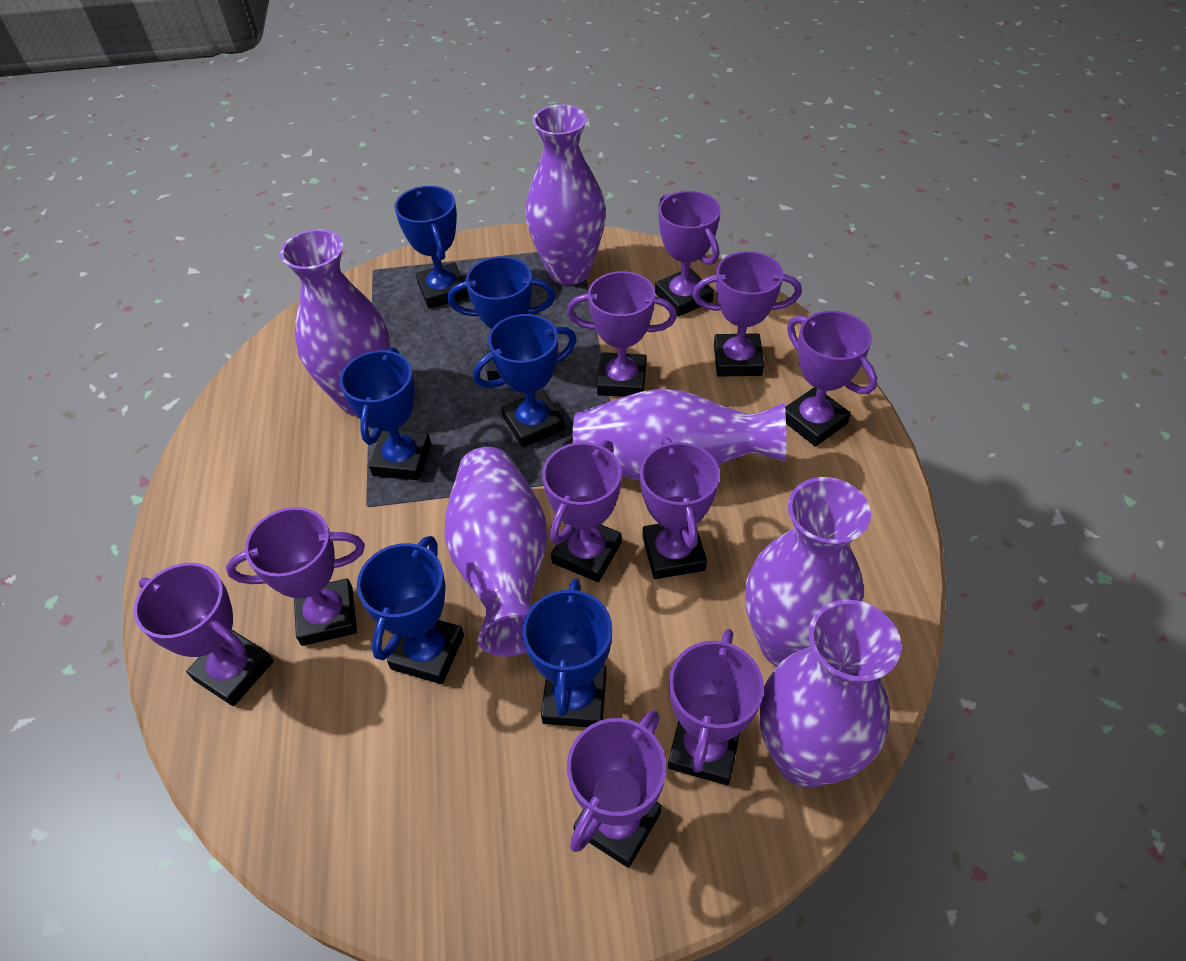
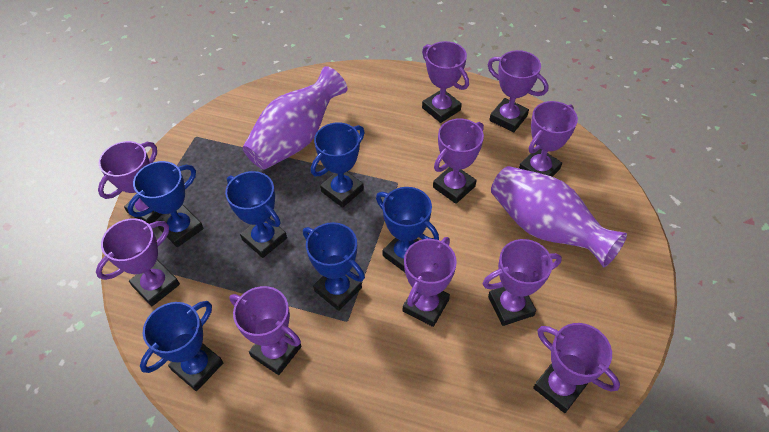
purple vase: 6 -> 2

